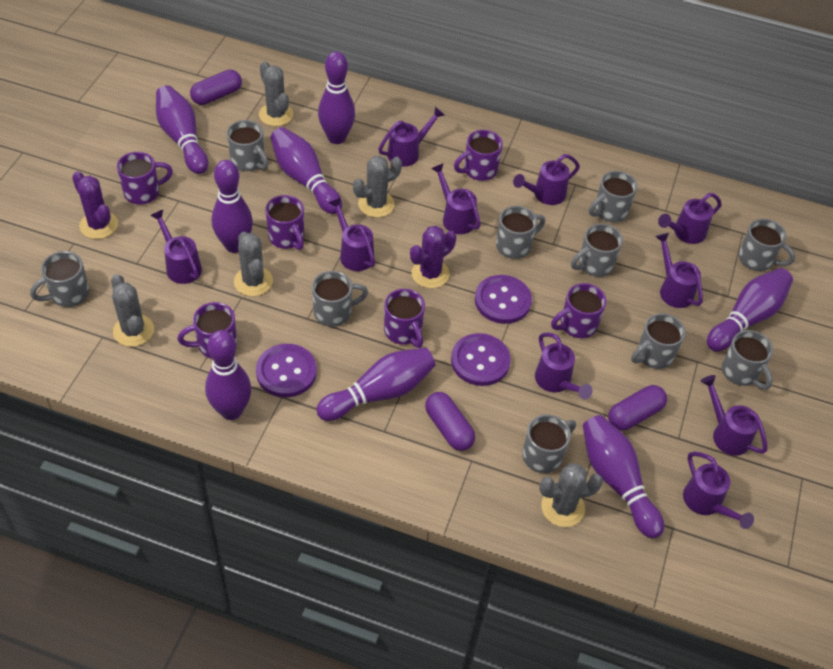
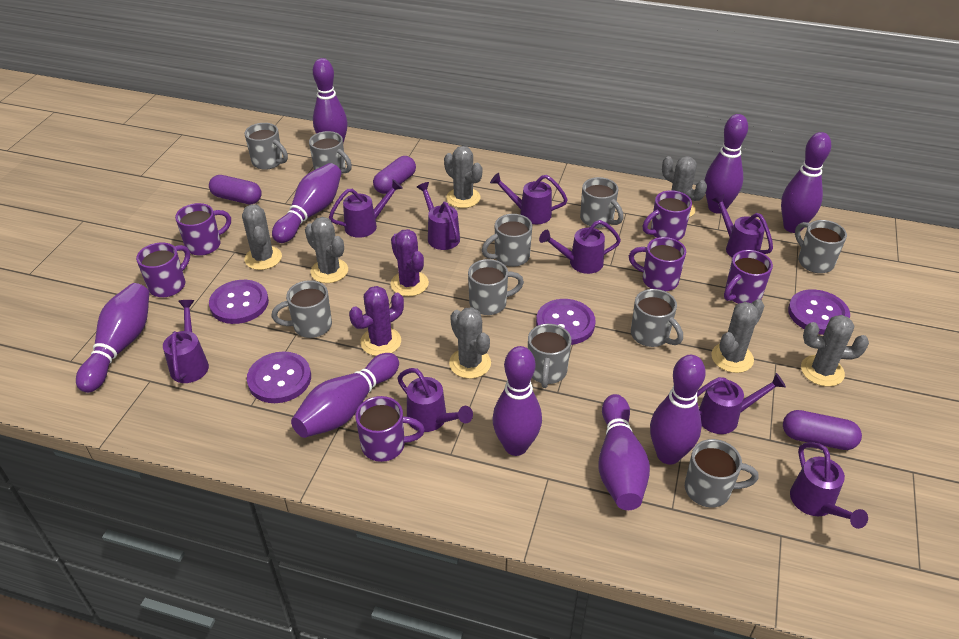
grey cactus: 5 -> 7
purple bowling pin: 8 -> 9
purple button: 3 -> 4
purple watering can: 10 -> 9

